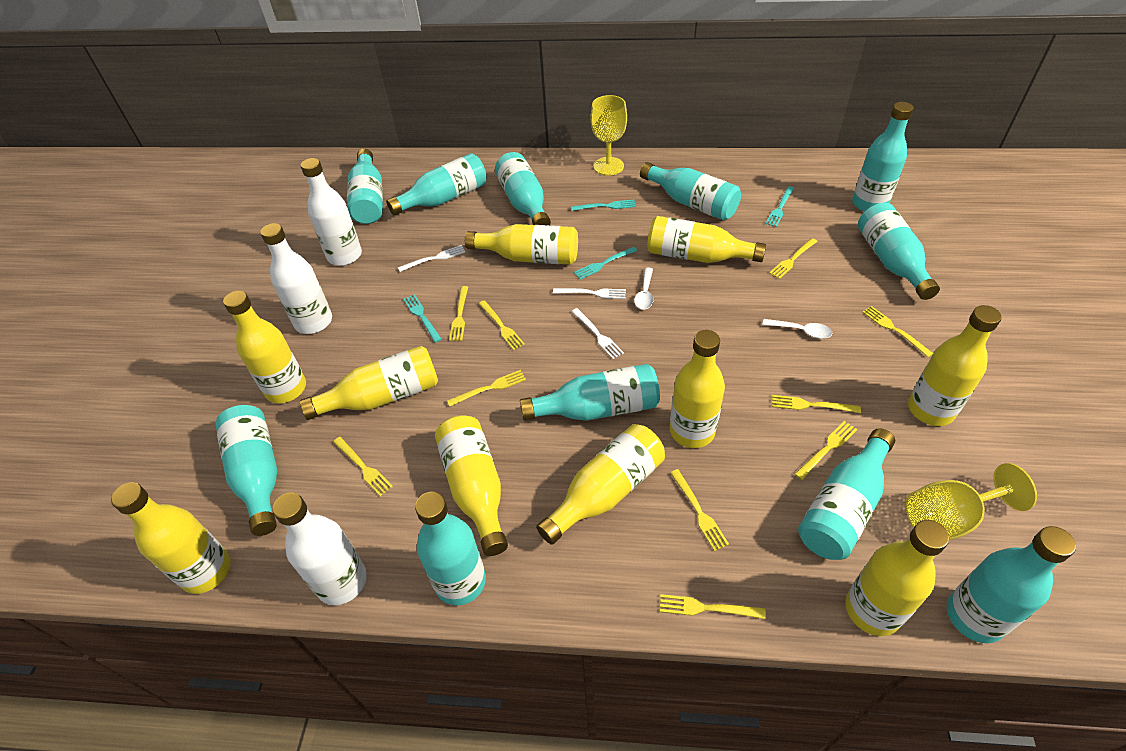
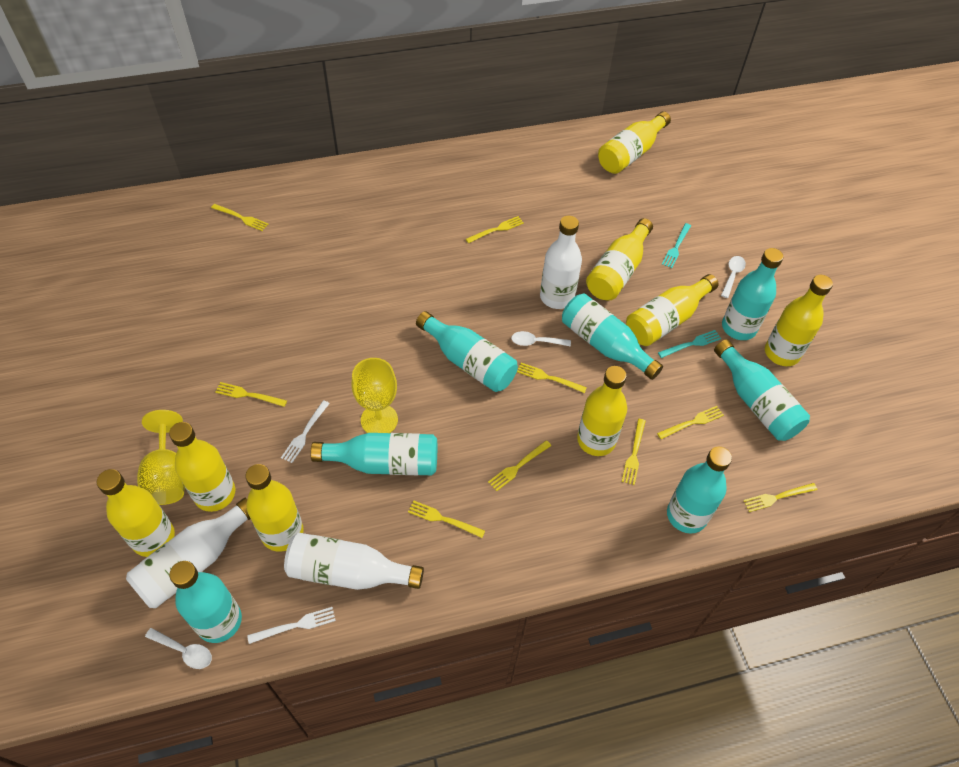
turquoise bottle: 11 -> 7
turquoise fork: 4 -> 2
white fork: 3 -> 2
white spoon: 2 -> 3
yellow bottle: 10 -> 8
yellow fork: 10 -> 9

